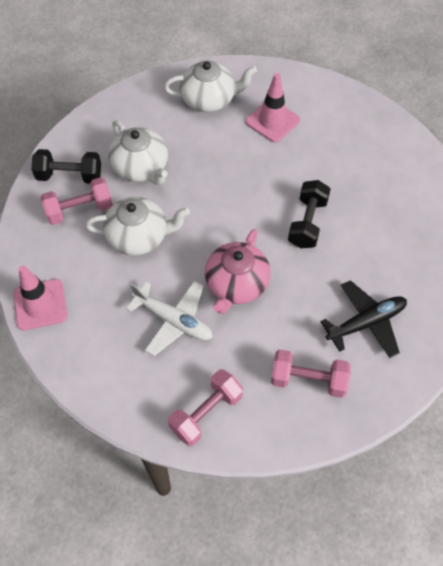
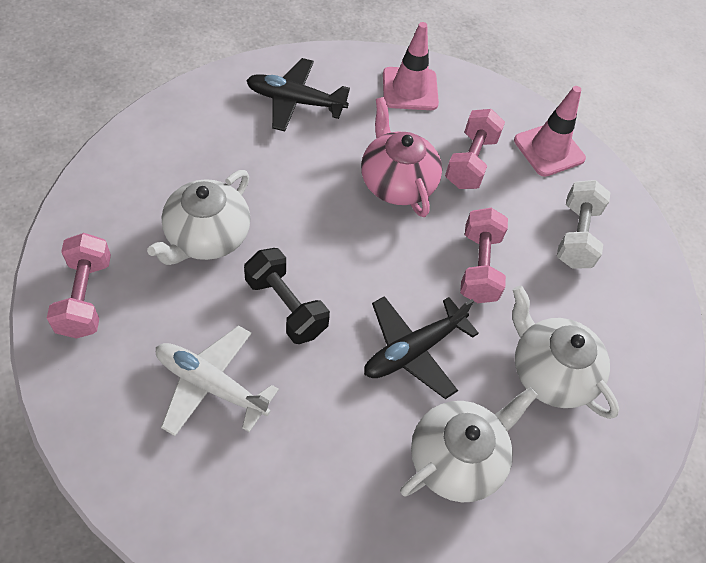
black dumbbell: 2 -> 1
black plane: 1 -> 2
white dumbbell: 0 -> 1

